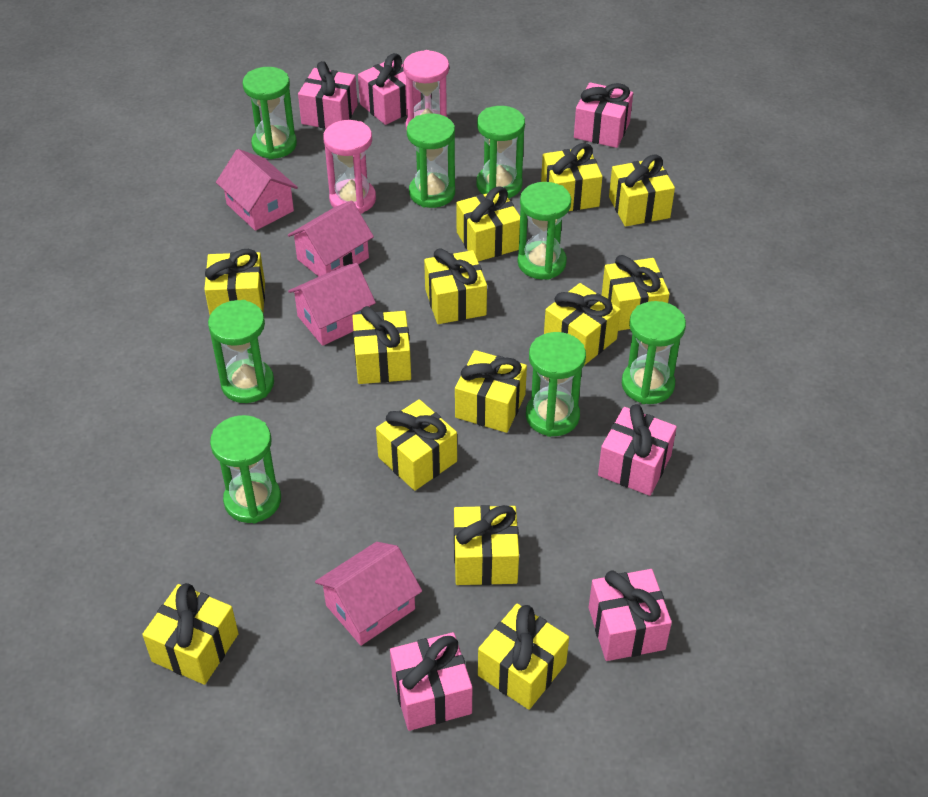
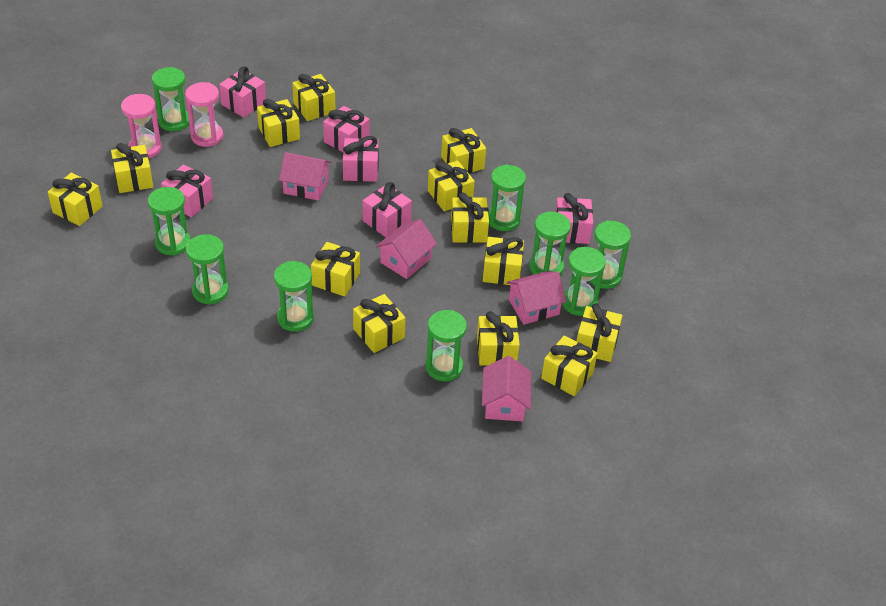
green hourglass: 8 -> 9

